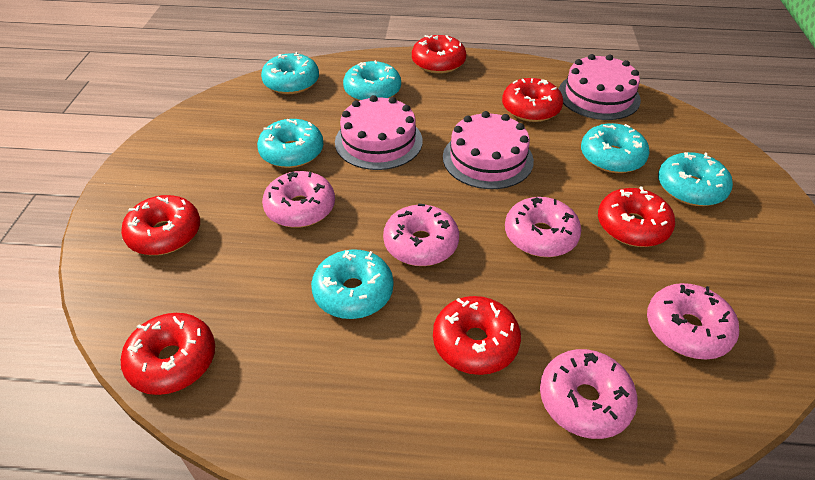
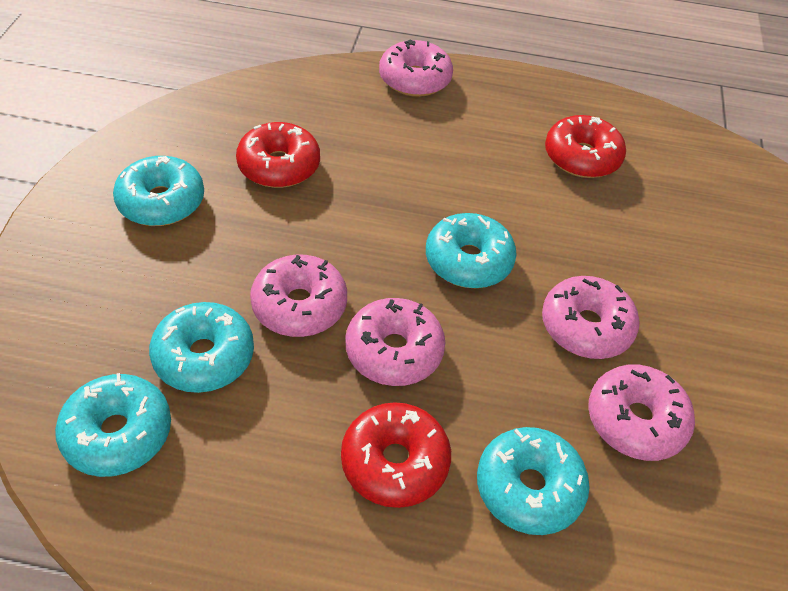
pink cake: 3 -> 0
red donut: 6 -> 3
turquoise donut: 6 -> 5

